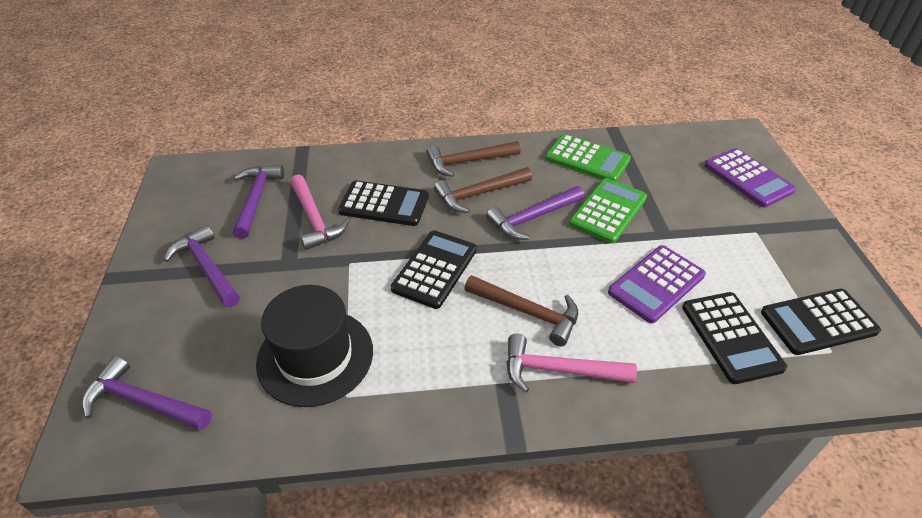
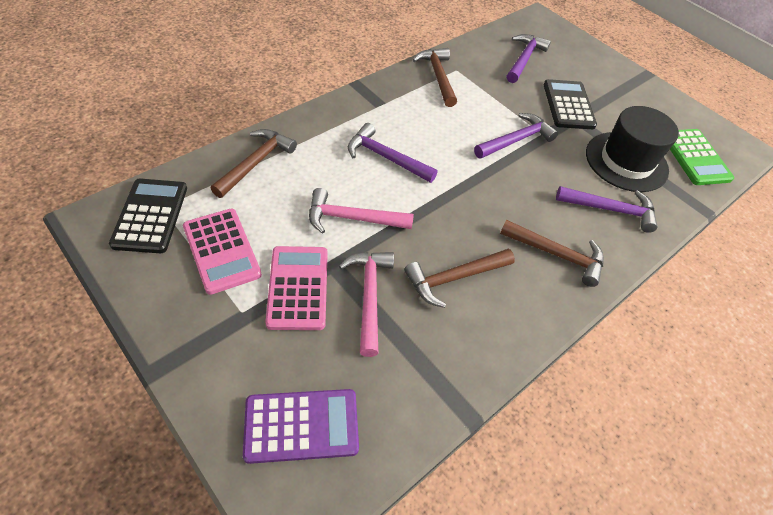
black calculator: 4 -> 2
brown hammer: 3 -> 4
green calculator: 2 -> 1
pink calculator: 0 -> 2
purple calculator: 2 -> 1

